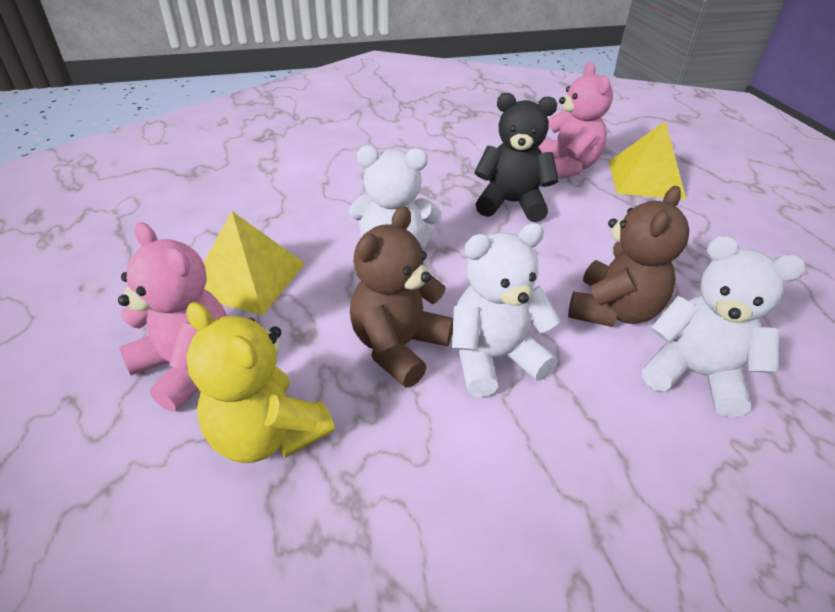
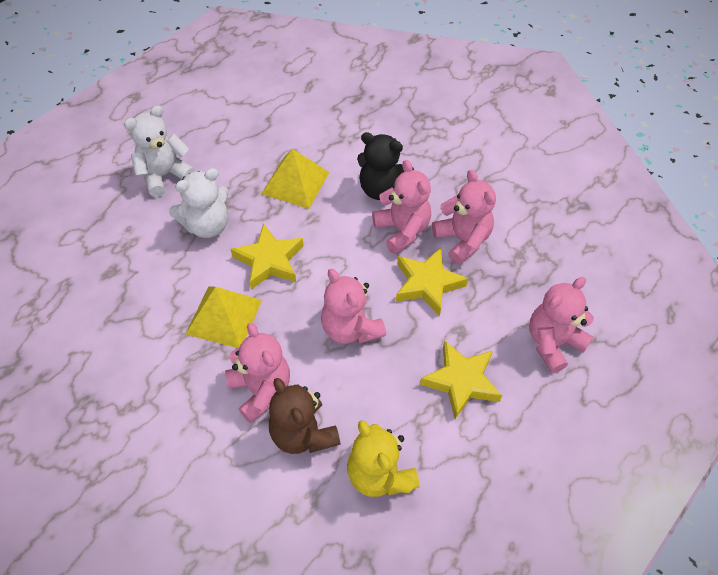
brown teddy bear: 2 -> 1
pink teddy bear: 2 -> 5
white teddy bear: 3 -> 2
yellow star: 0 -> 3

